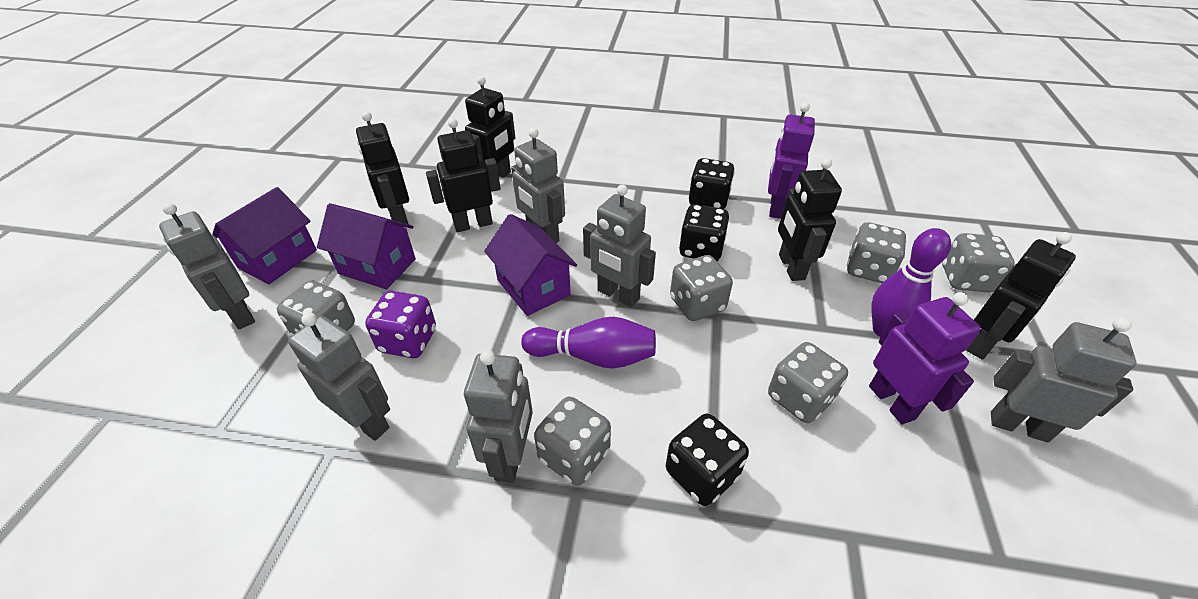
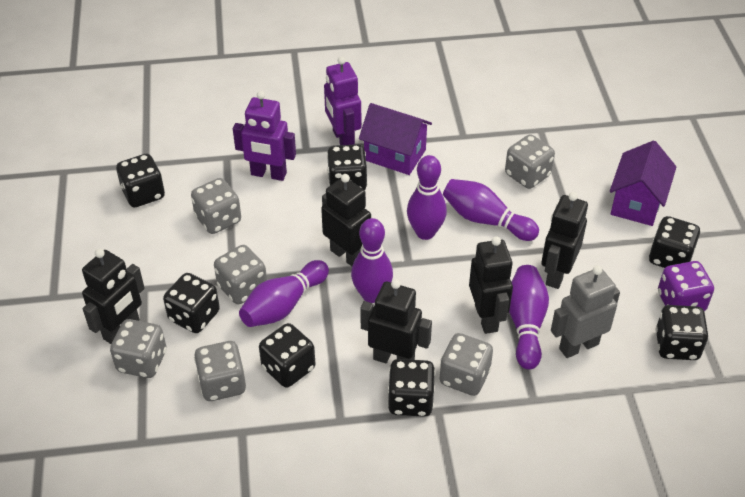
black dice: 3 -> 7
grey robot: 6 -> 1
purple bowling pin: 2 -> 5
purple house: 3 -> 2

